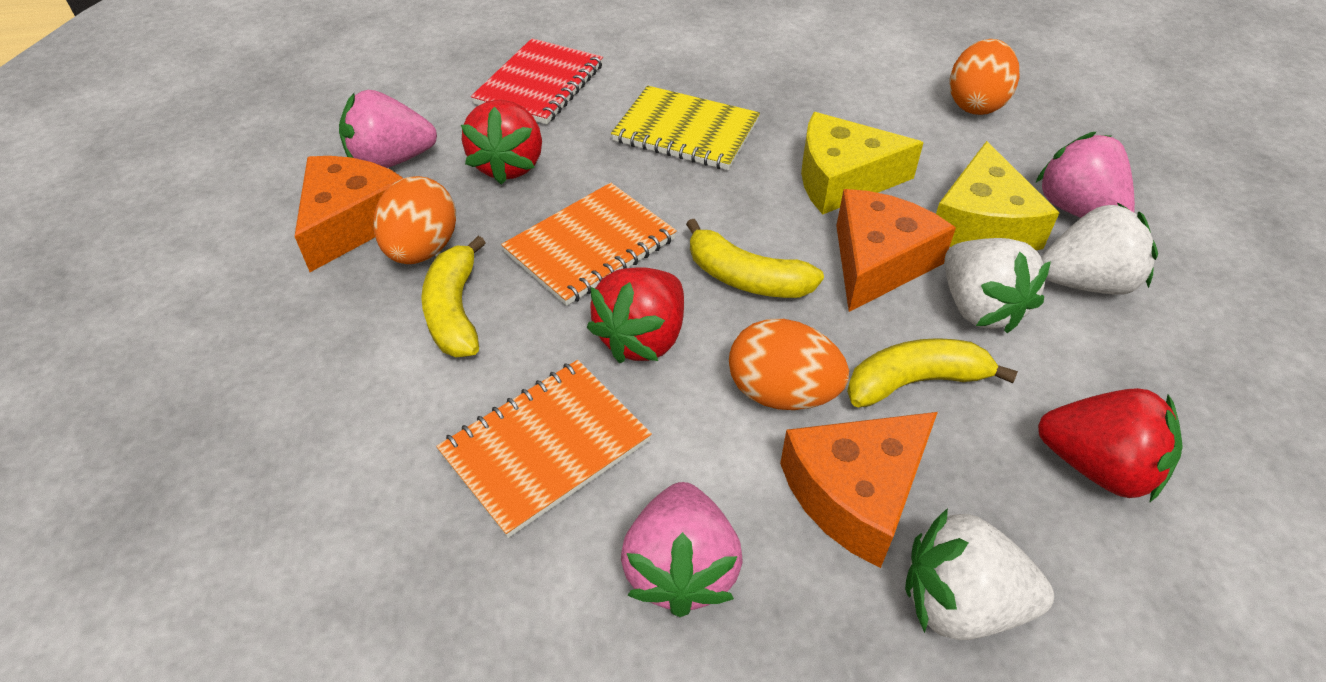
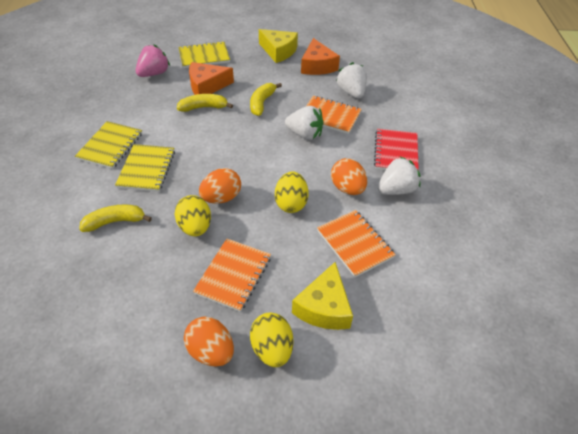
orange cheese: 3 -> 2
orange notebook: 2 -> 3
pink strawberry: 3 -> 1
red strawberry: 3 -> 0
yellow egg: 0 -> 3
yellow notebook: 1 -> 3

